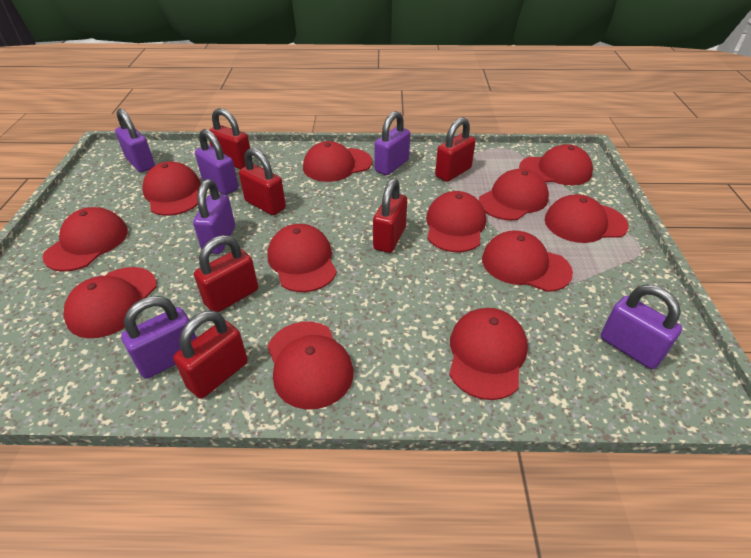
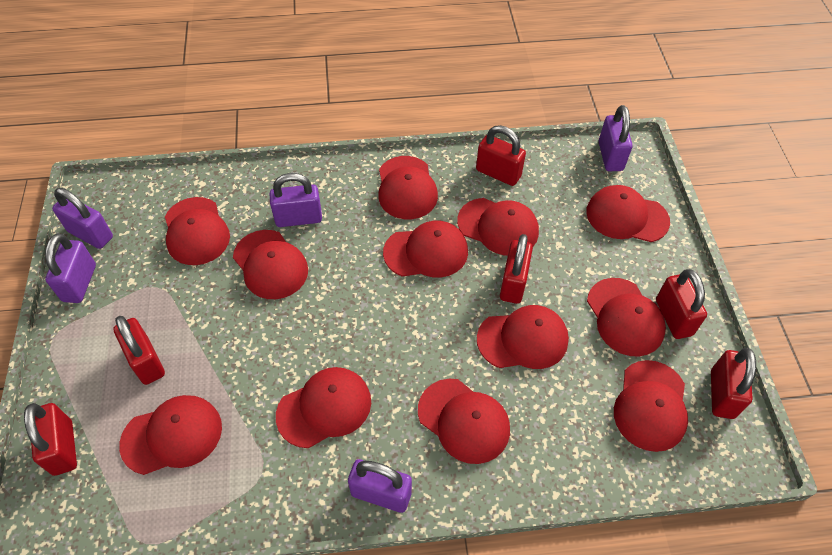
purple padlock: 6 -> 5

